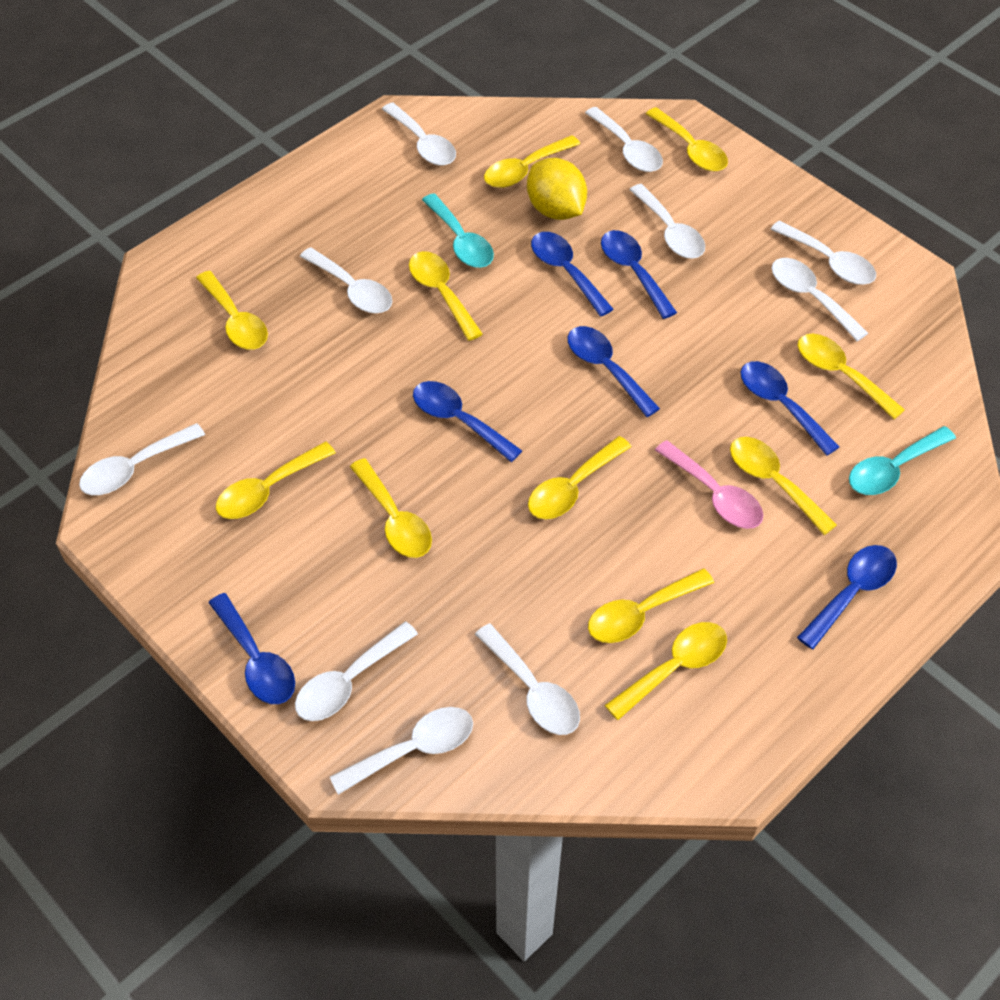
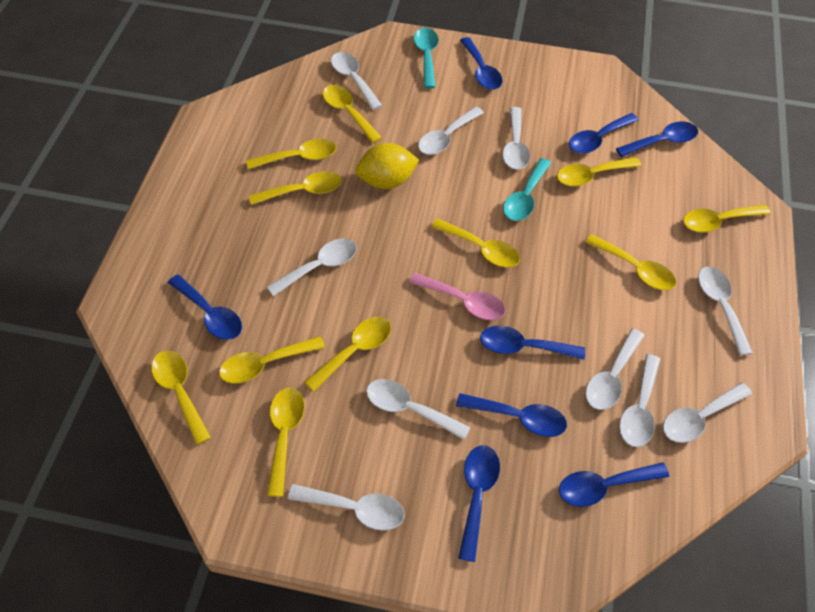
blue spoon: 7 -> 8

